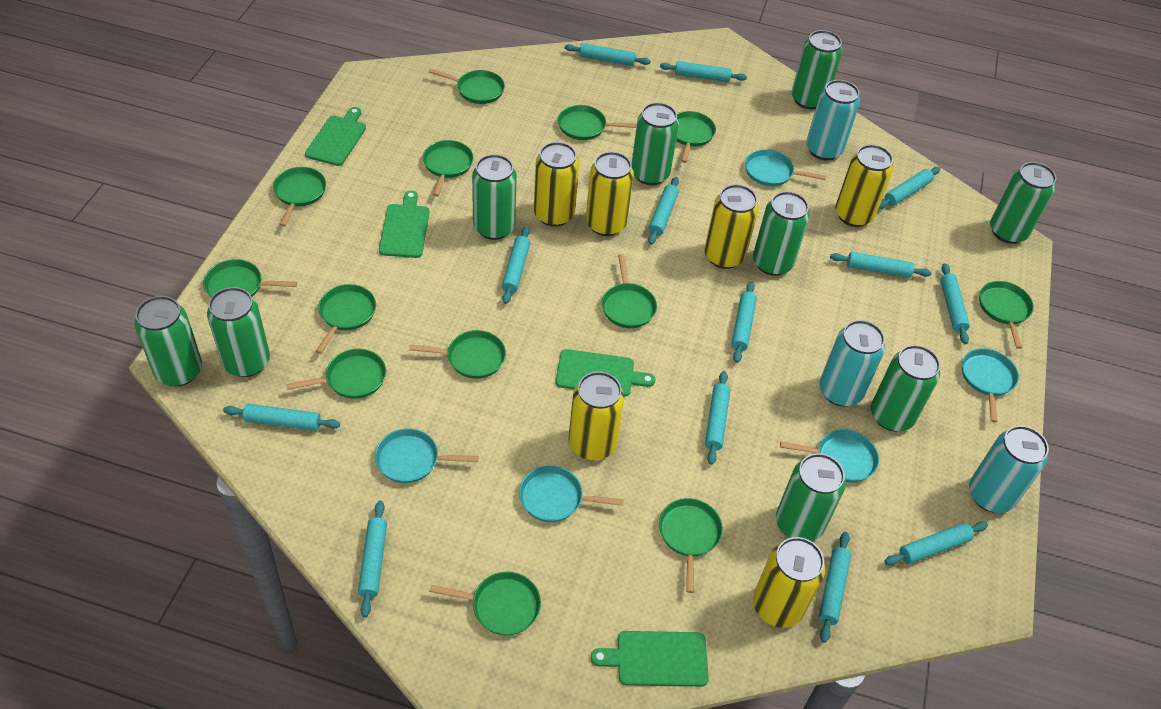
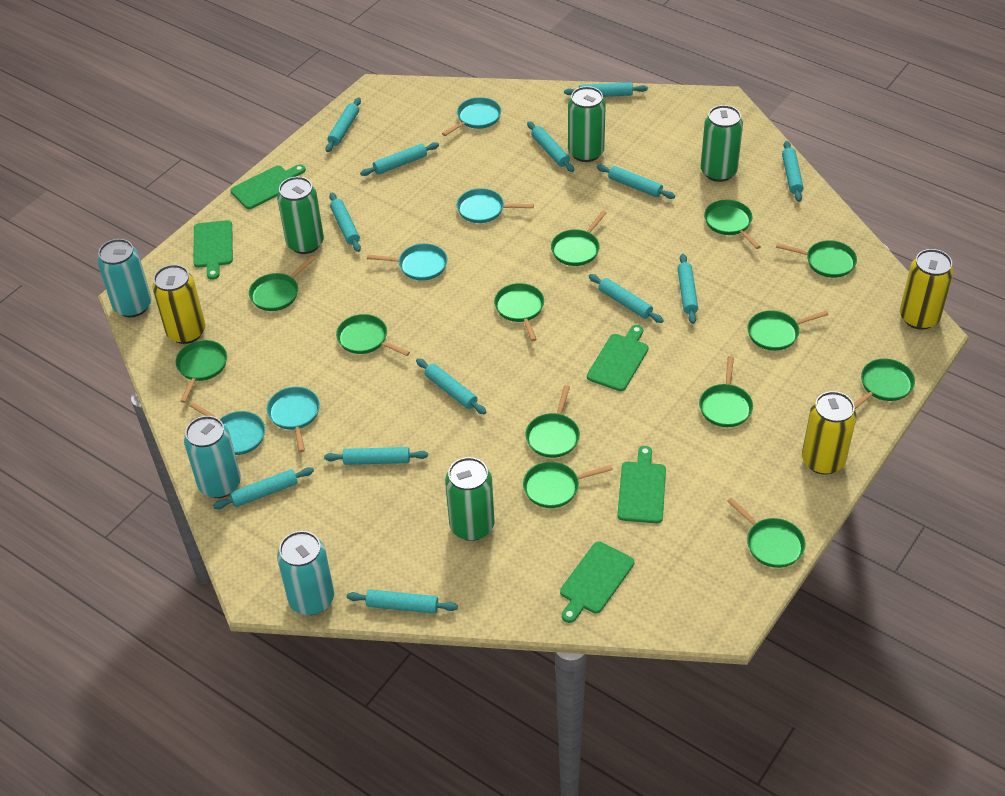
green can: 9 -> 4
green cutting board: 4 -> 5
yellow can: 6 -> 3

